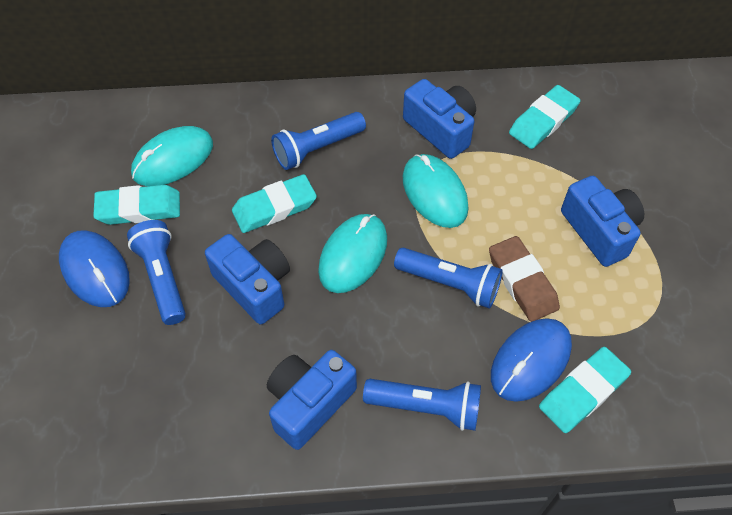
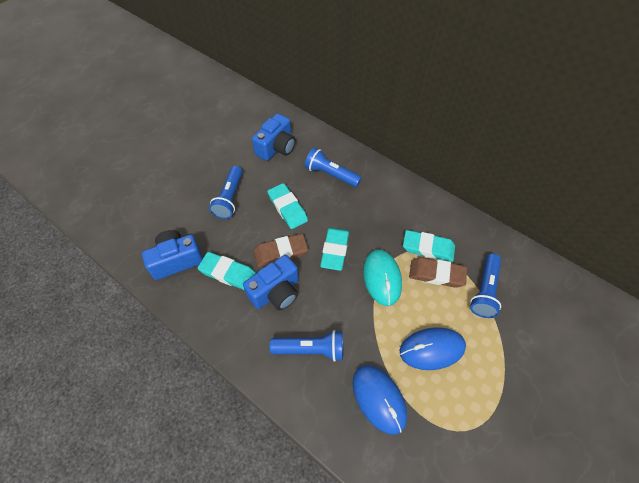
blue camera: 4 -> 3
brown eraser: 1 -> 2
turquoise mouse: 3 -> 1

